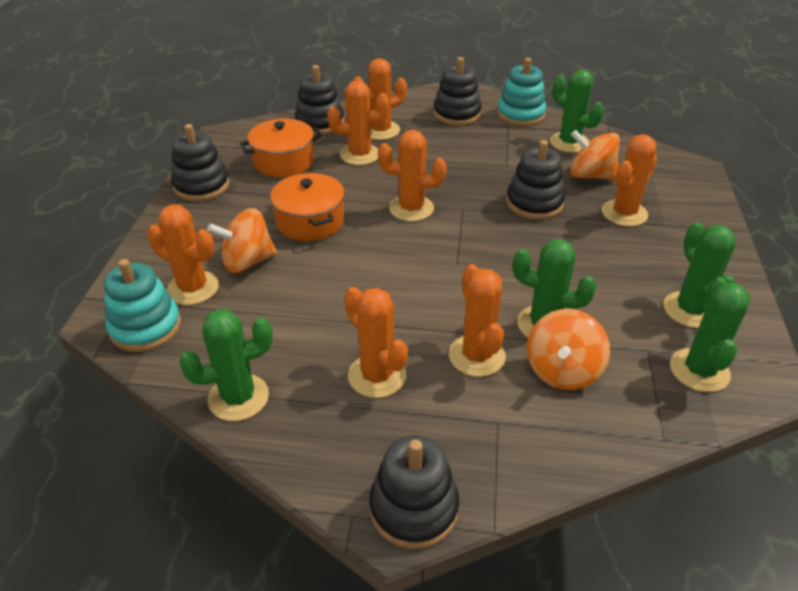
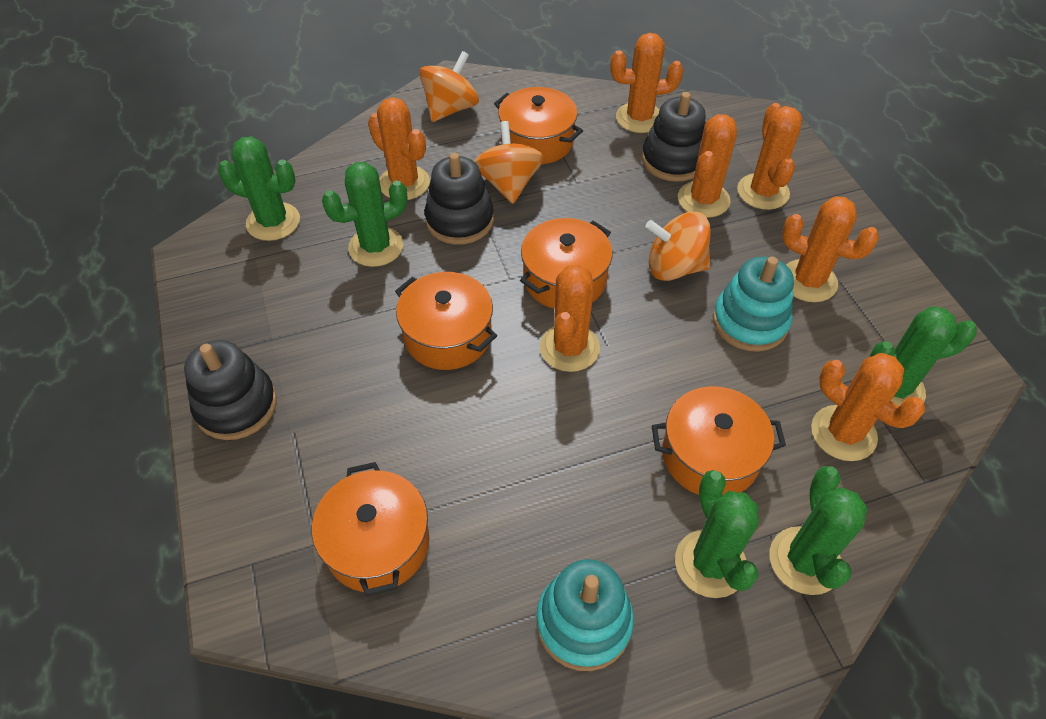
black stacking toy: 5 -> 3
orange pot: 2 -> 5

